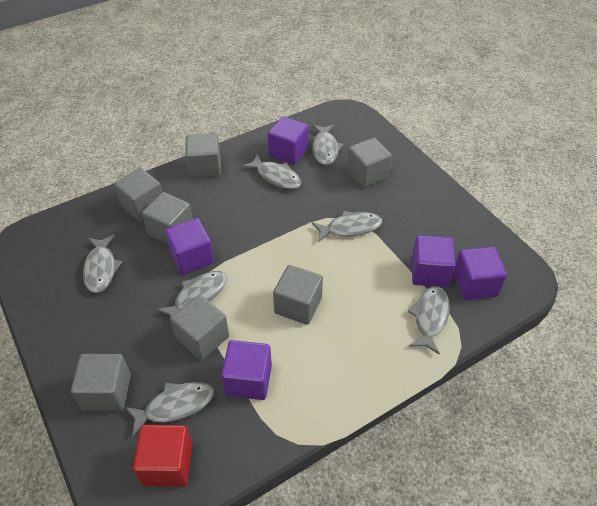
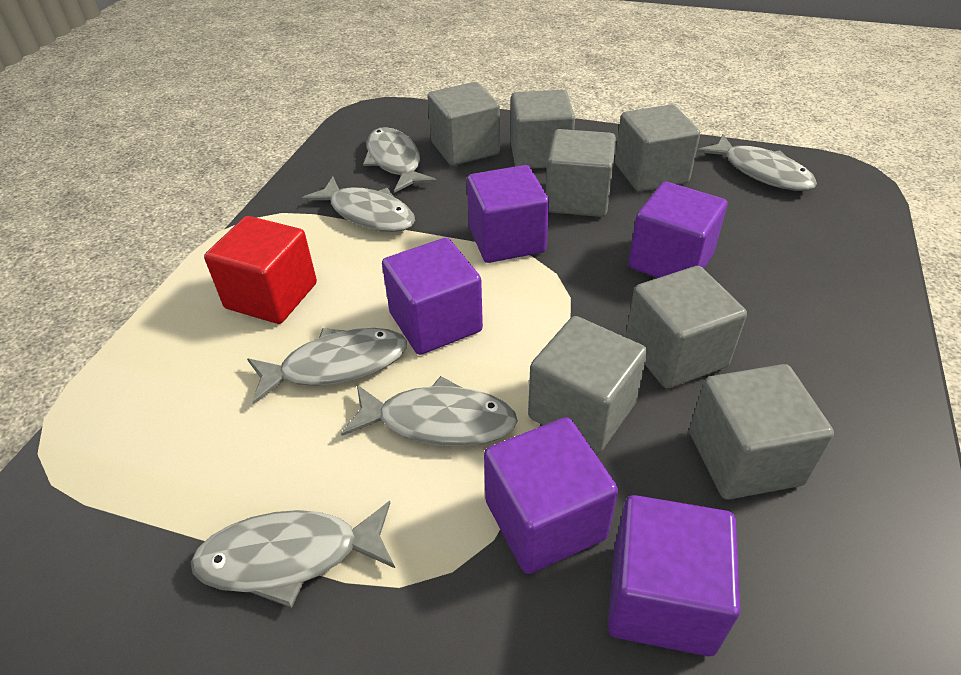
grey fish: 7 -> 6

